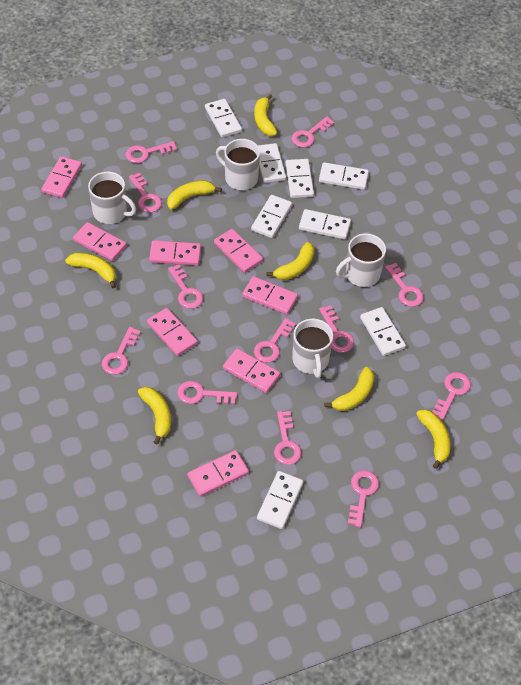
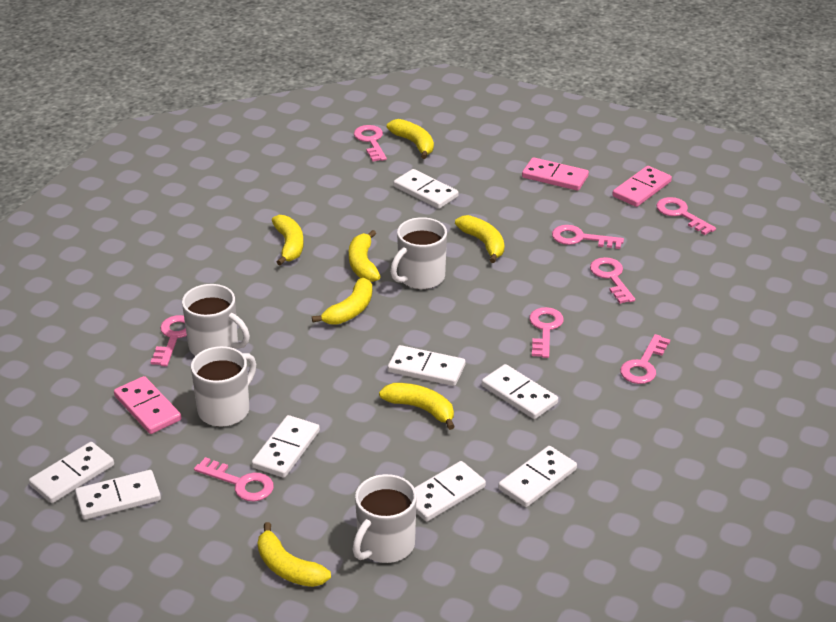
pink domino: 8 -> 3
pink key: 12 -> 8

